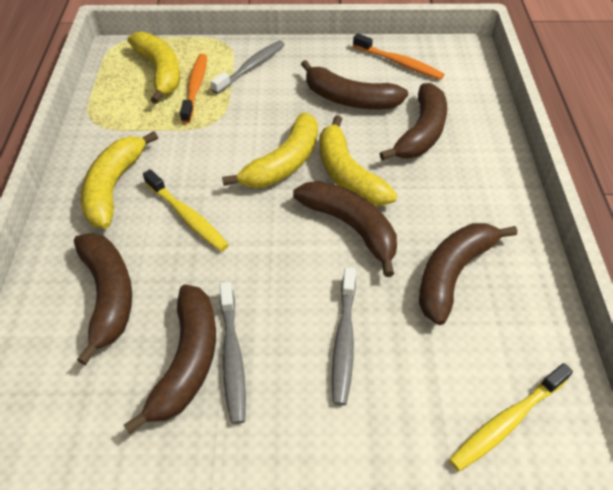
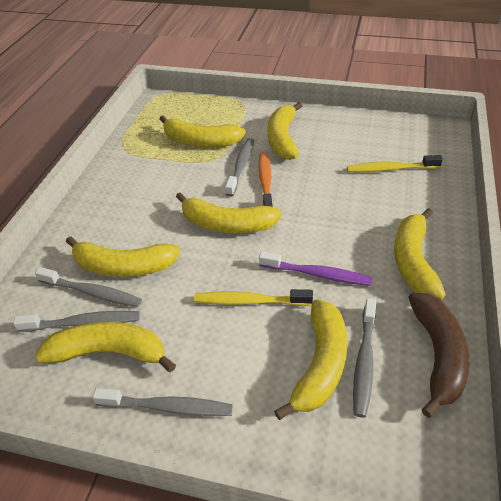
brown banana: 6 -> 1
grey toothbrush: 3 -> 5
orange toothbrush: 2 -> 1
purple toothbrush: 0 -> 1
yellow banana: 4 -> 7

